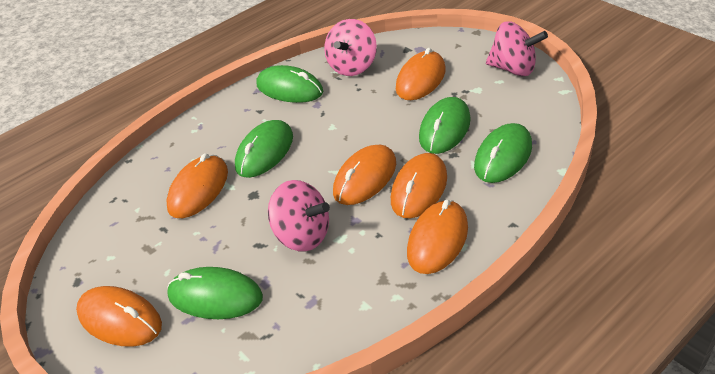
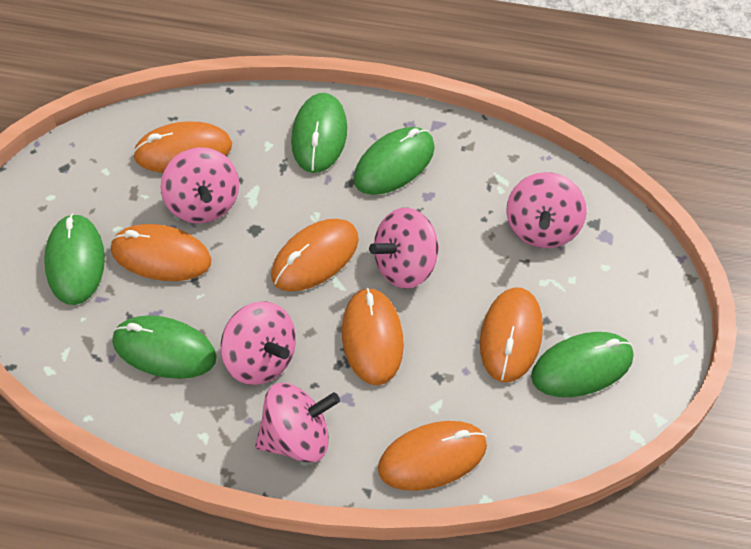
pink spinning top: 3 -> 5

